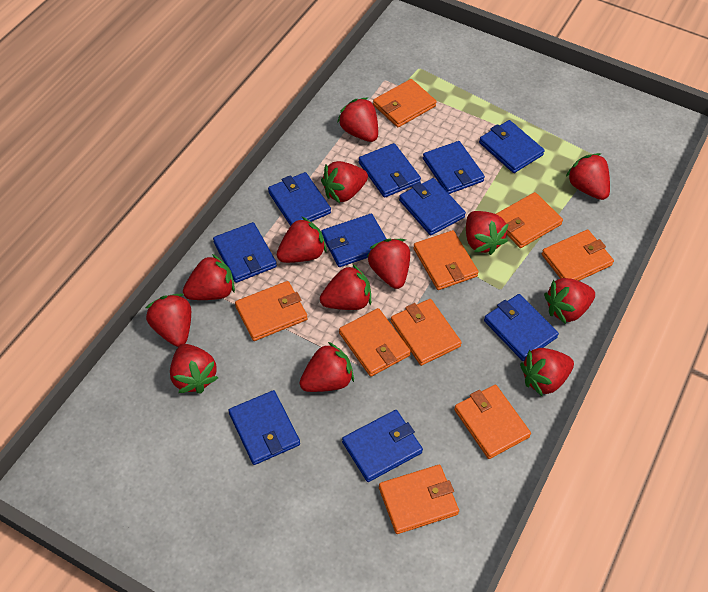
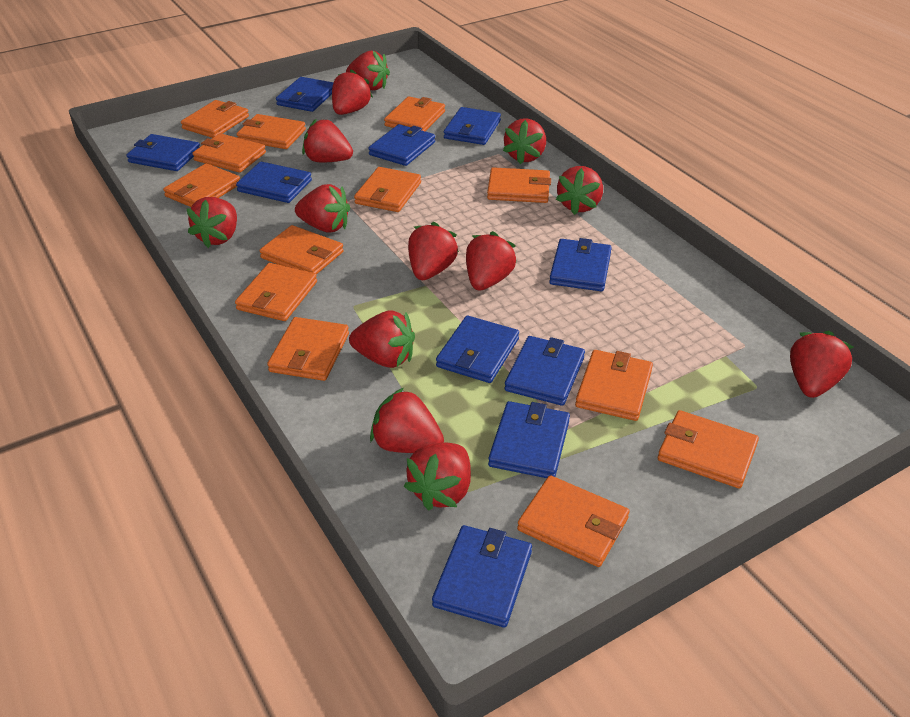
orange wallet: 9 -> 13

